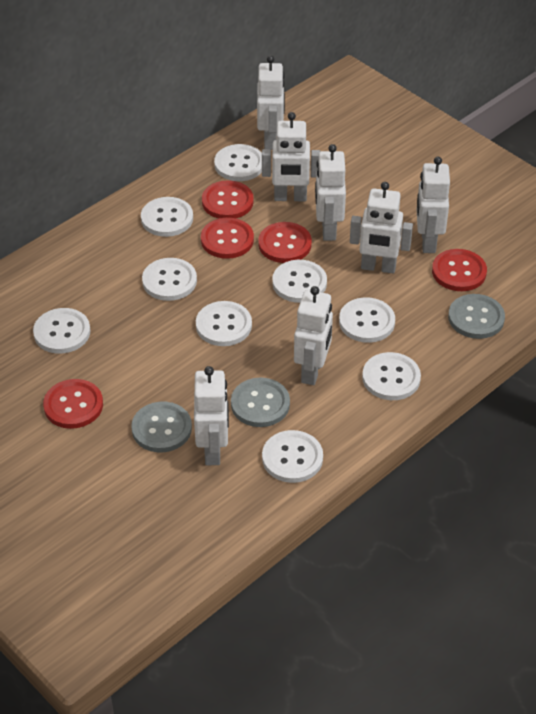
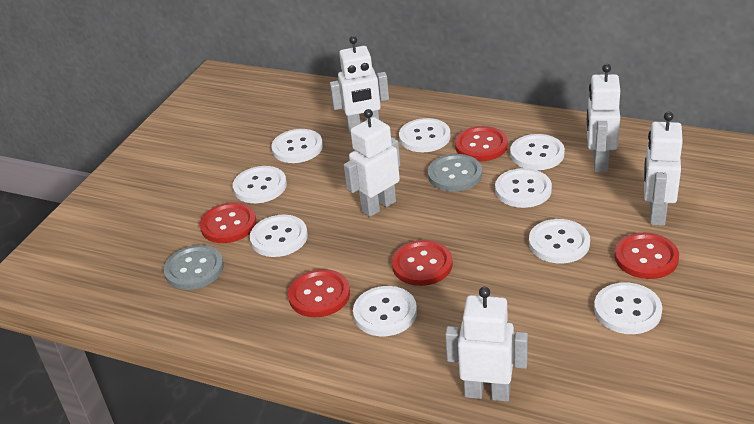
grey button: 3 -> 2
white robot: 7 -> 5

